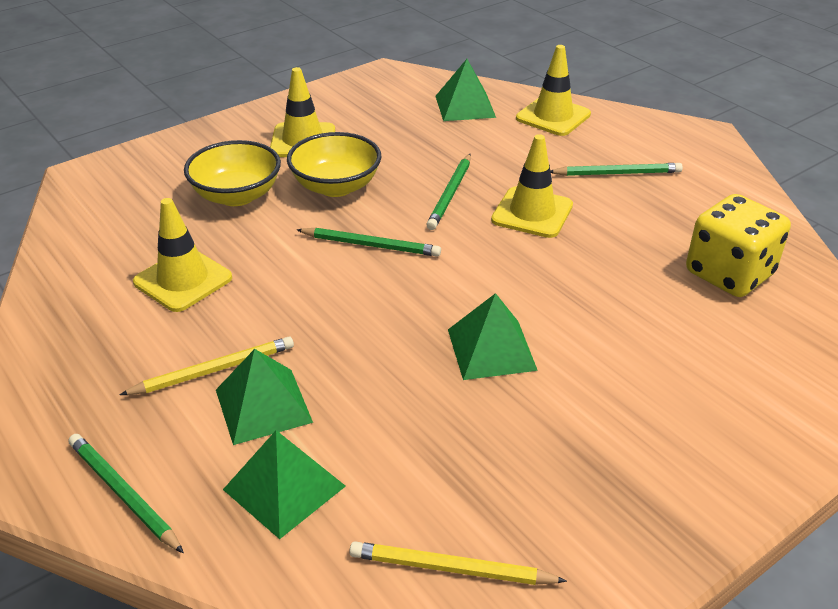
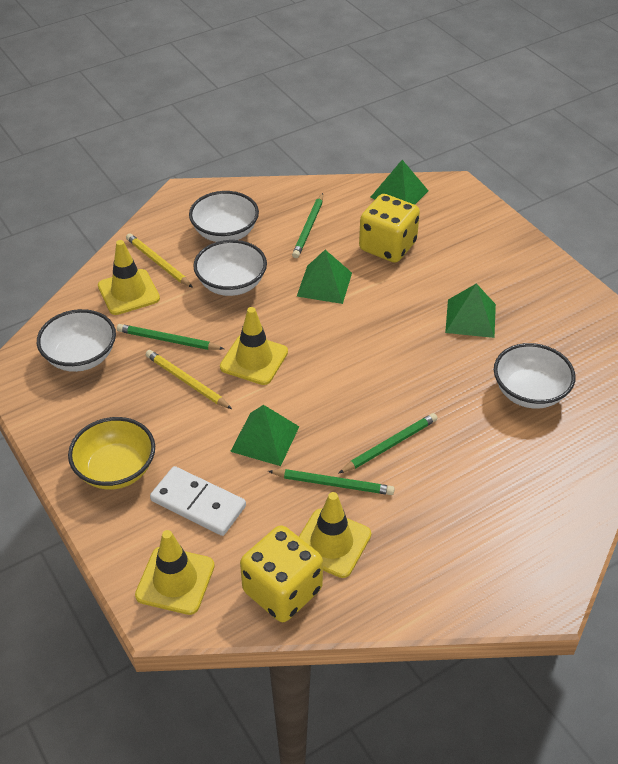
white bowl: 0 -> 4
white domino: 0 -> 1
yellow bowl: 2 -> 1
yellow dice: 1 -> 2

